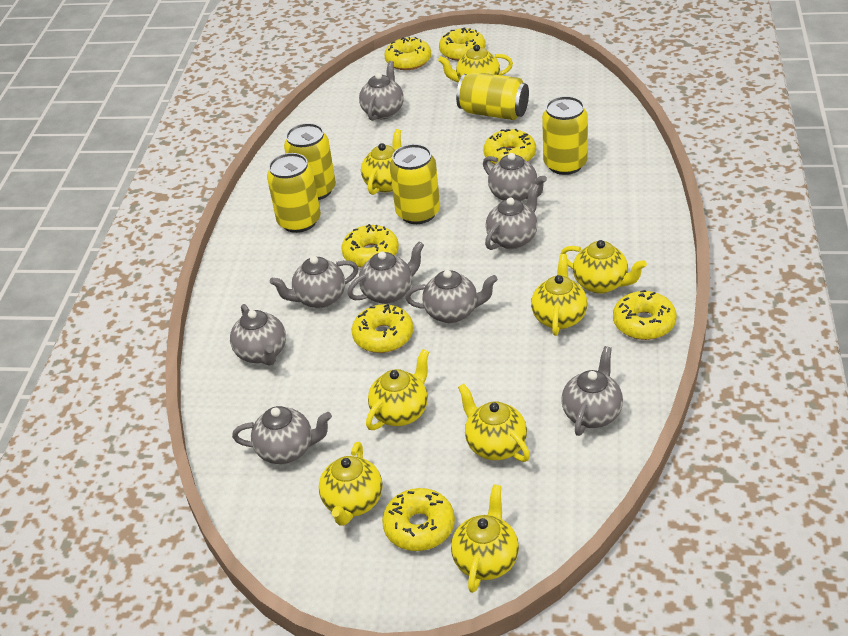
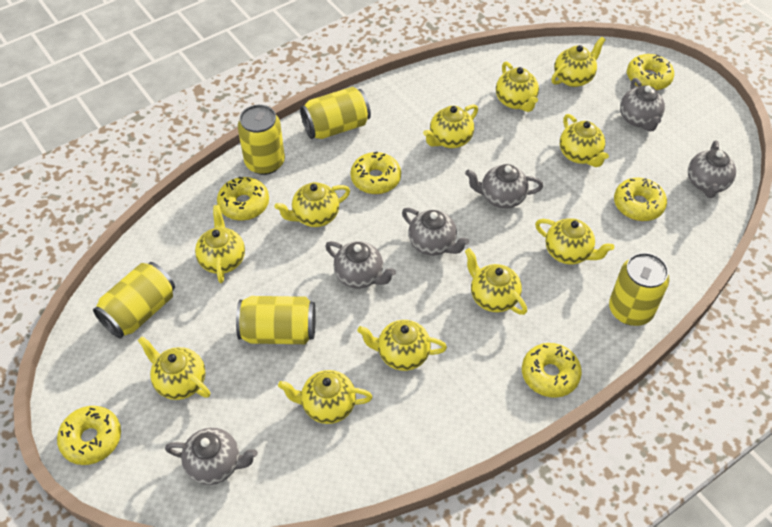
grey teapot: 9 -> 6
yellow donut: 7 -> 6
yellow teapot: 8 -> 11

